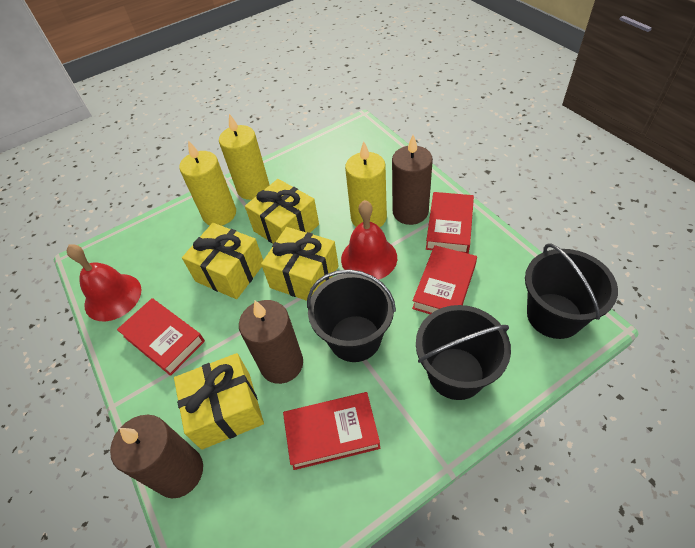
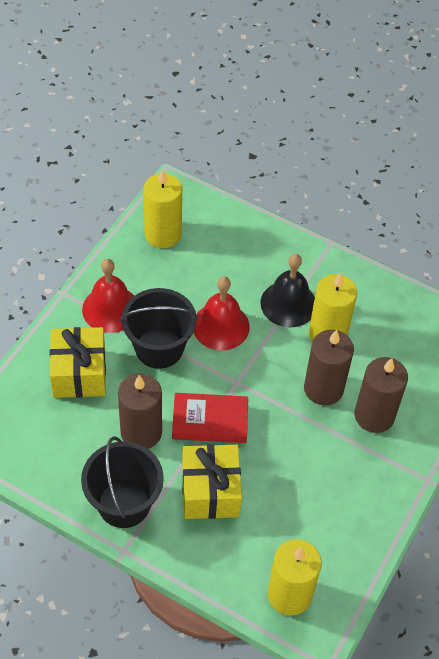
black bell: 0 -> 1
black bucket: 3 -> 2
red book: 4 -> 1
yellow gift: 4 -> 2

